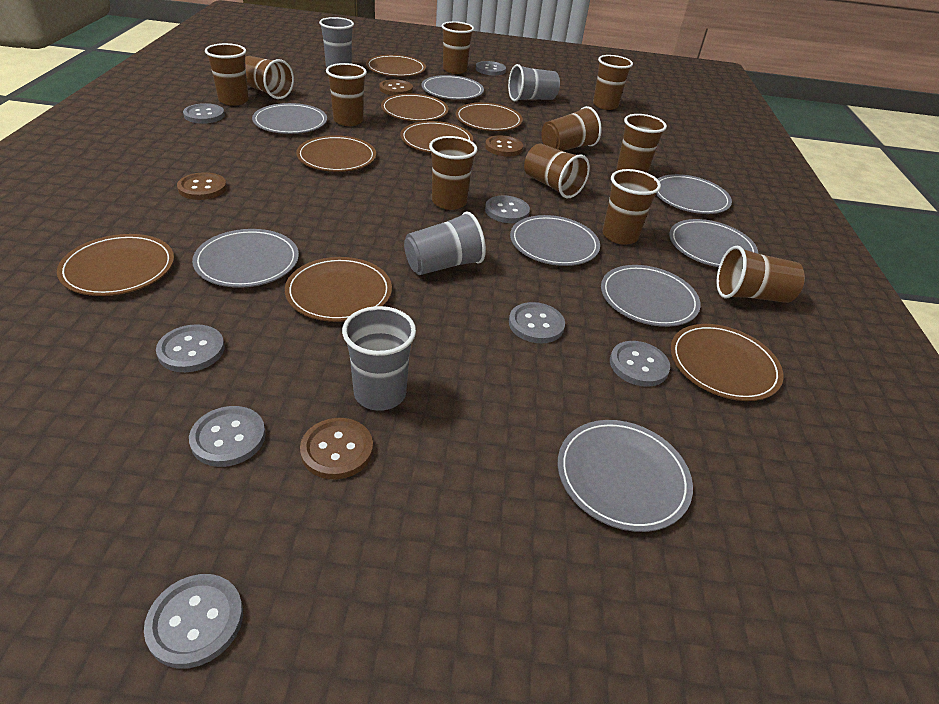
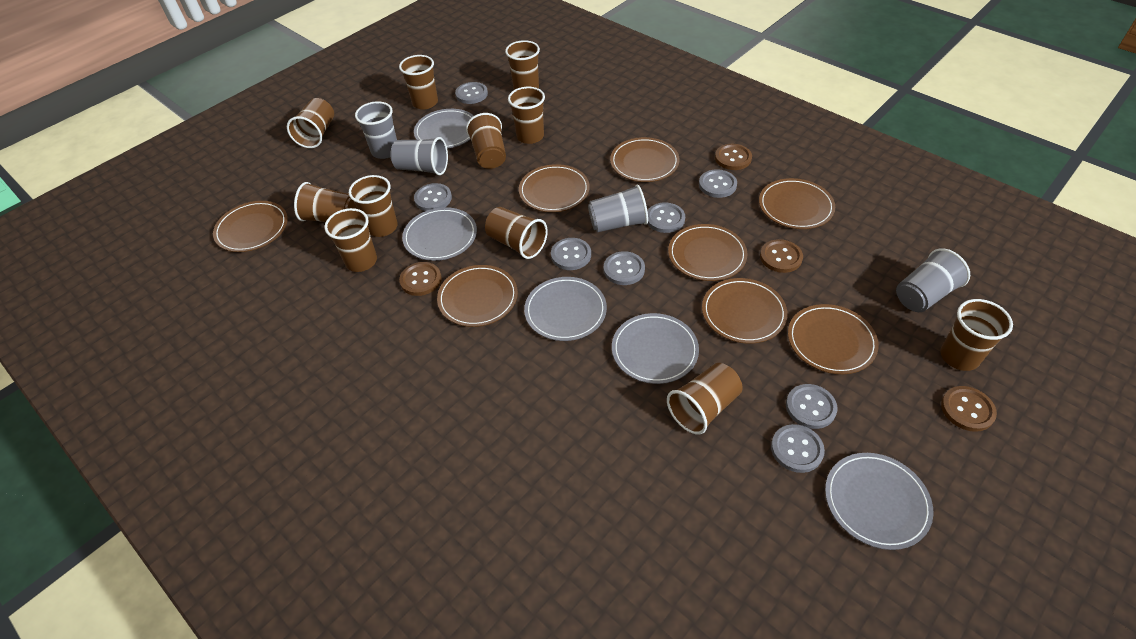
grey plate: 8 -> 5

